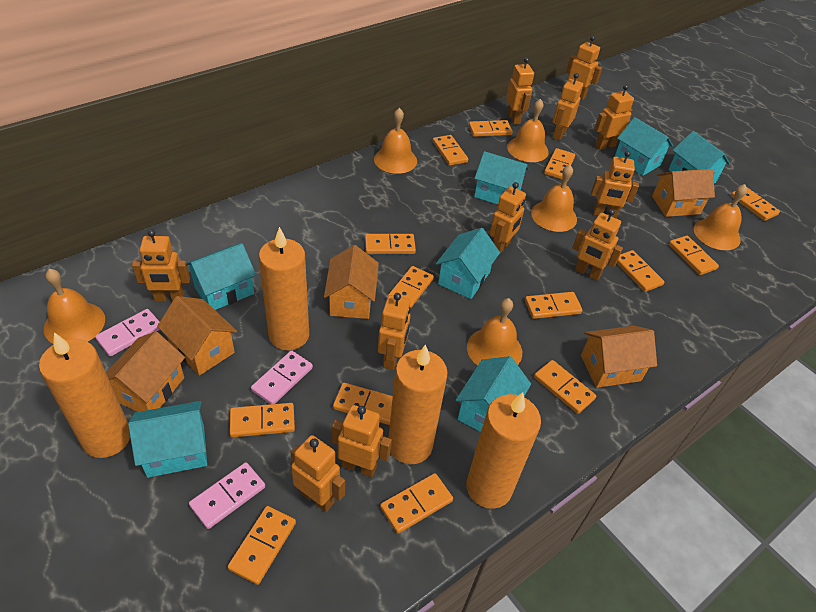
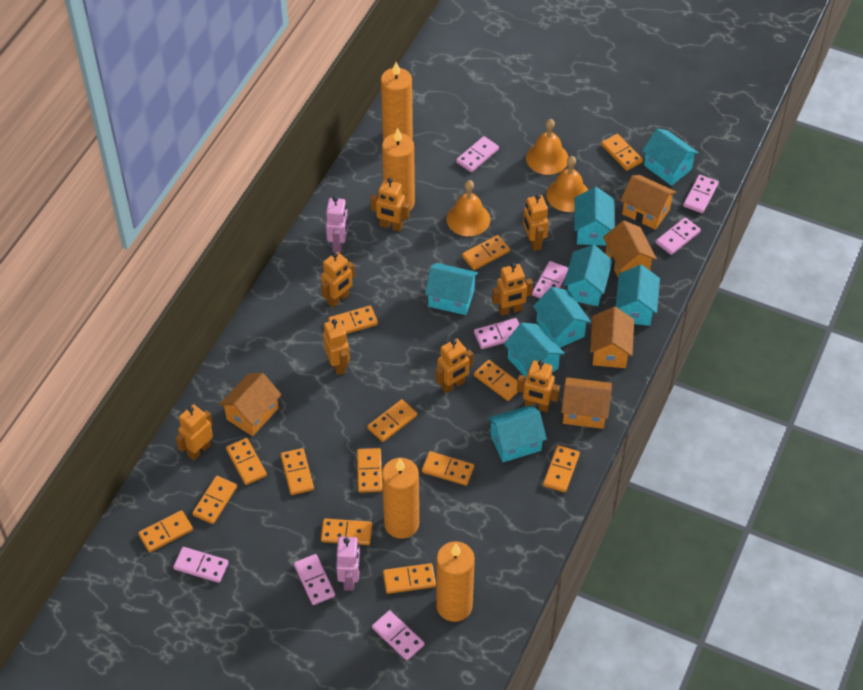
orange bell: 6 -> 3
orange robot: 11 -> 8
pink domino: 3 -> 8
pink robot: 0 -> 2
turquoise house: 7 -> 8

